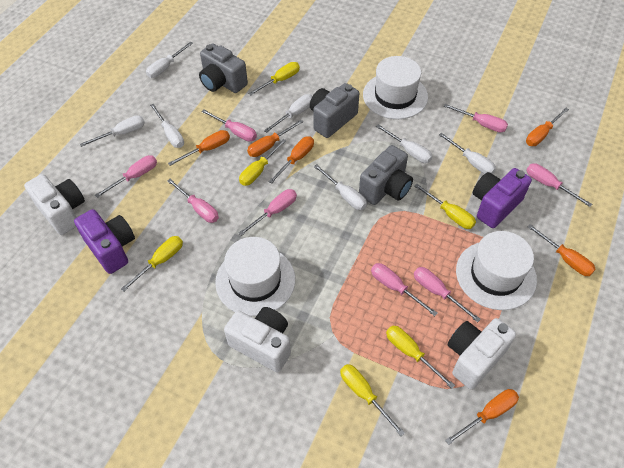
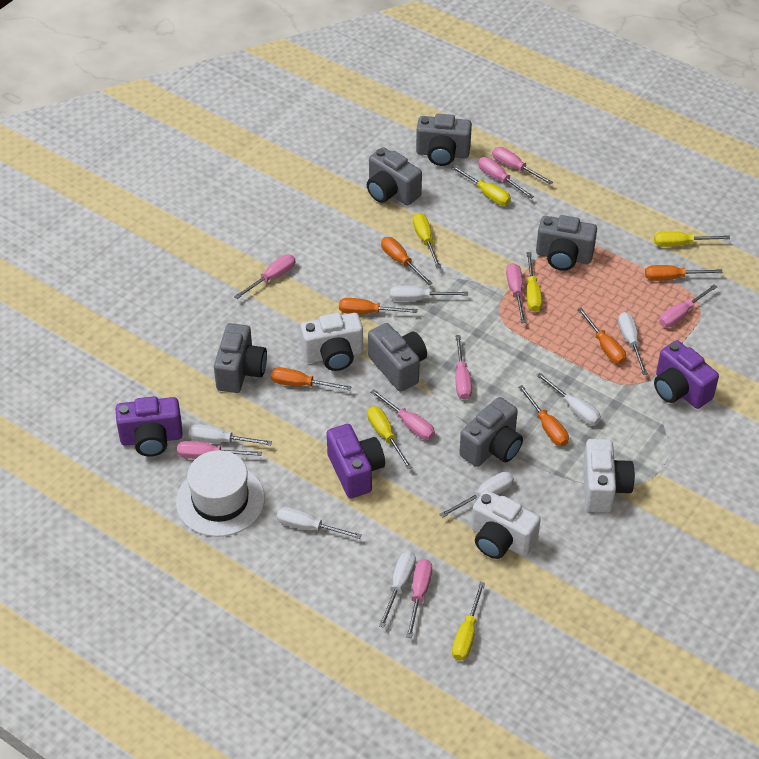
grey camera: 3 -> 6
pink screwdriver: 8 -> 9
purple camera: 2 -> 3
white hat: 3 -> 1

